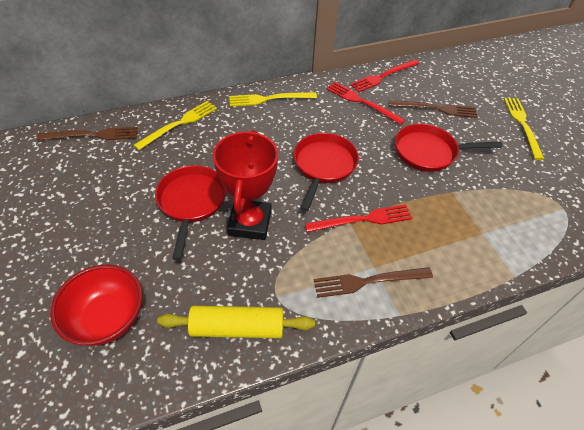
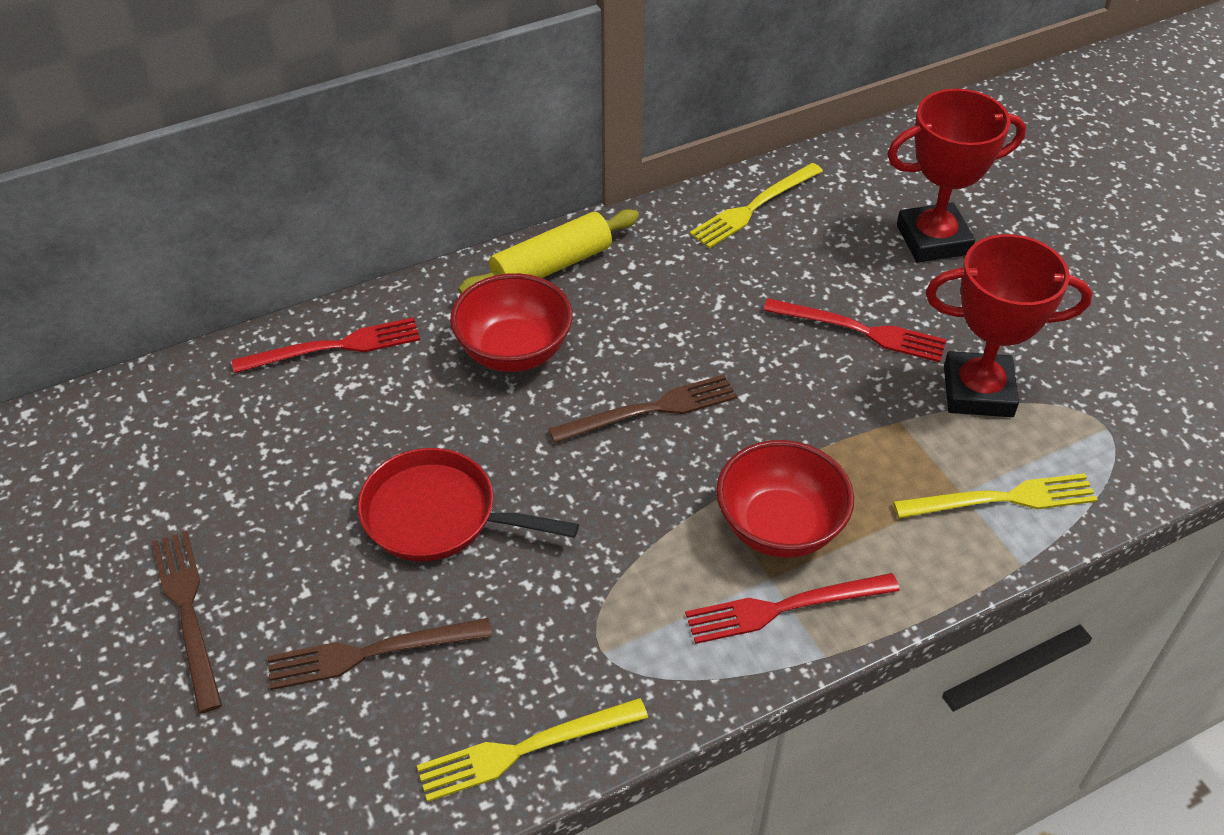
red bowl: 1 -> 2
red pan: 3 -> 1
red trophy: 1 -> 2

